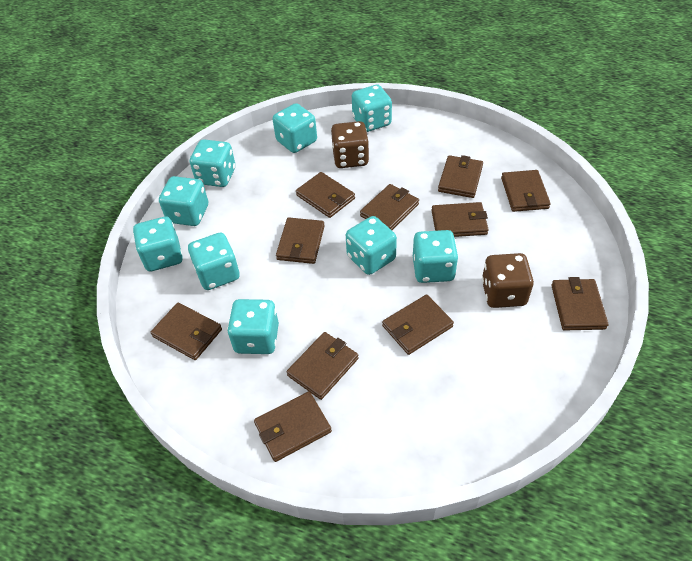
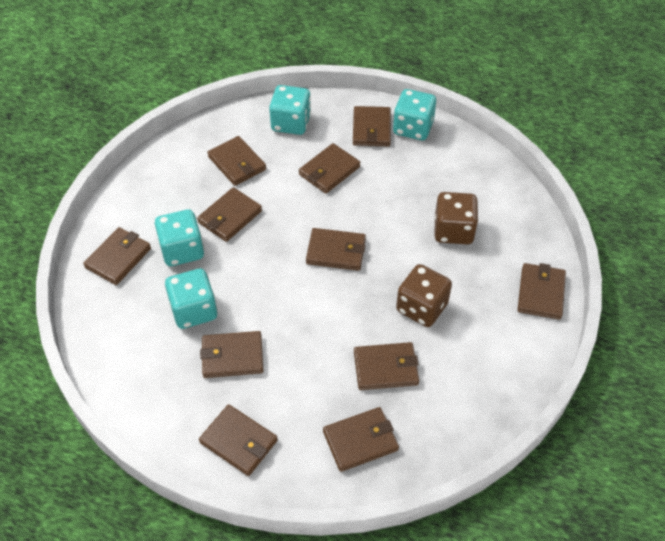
turquoise dice: 9 -> 4

